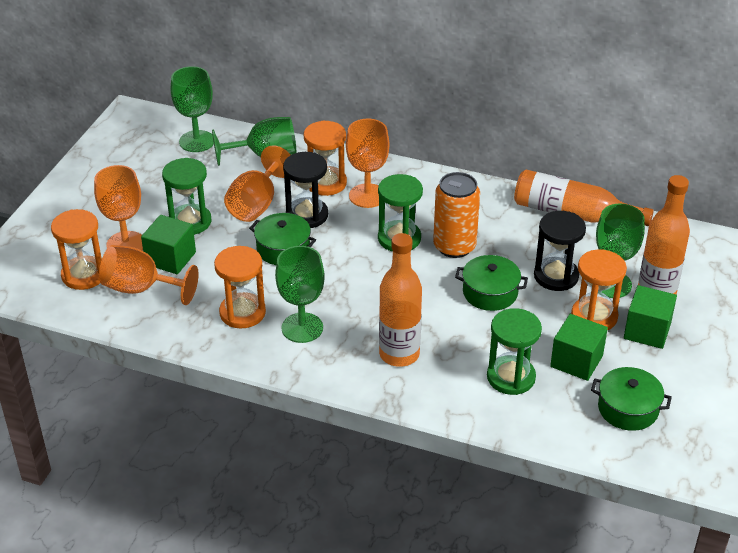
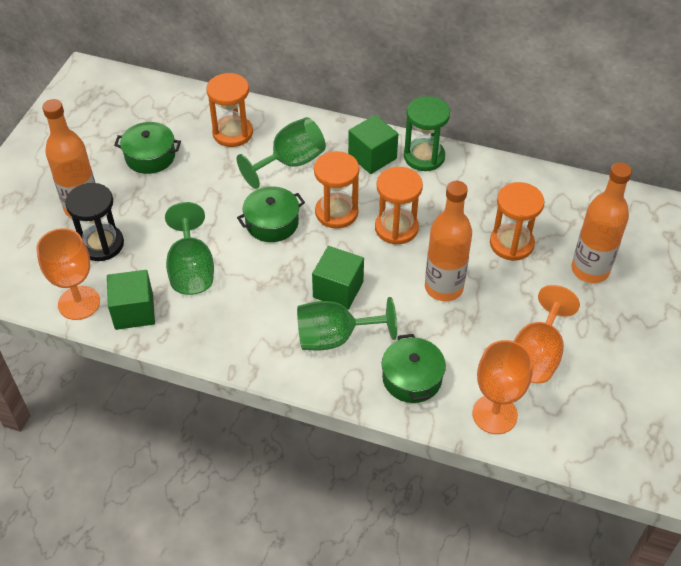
black hourglass: 2 -> 1
green goblet: 4 -> 3
green hourglass: 3 -> 1
orange can: 1 -> 0
orange goblet: 4 -> 3

